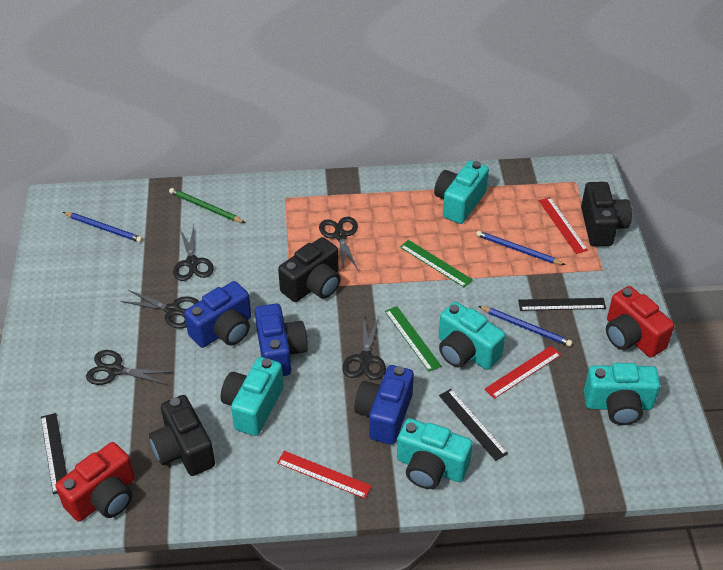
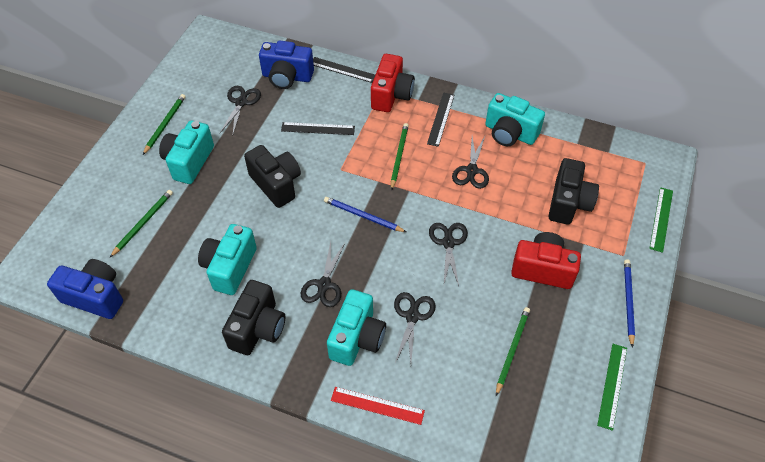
blue camera: 3 -> 2
blue pencil: 3 -> 2
green pencil: 1 -> 4
red ruler: 3 -> 1
turquoise camera: 5 -> 4

